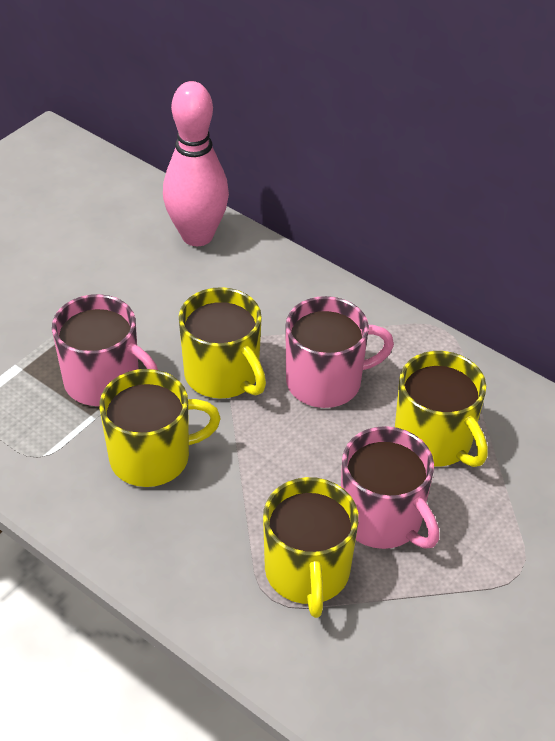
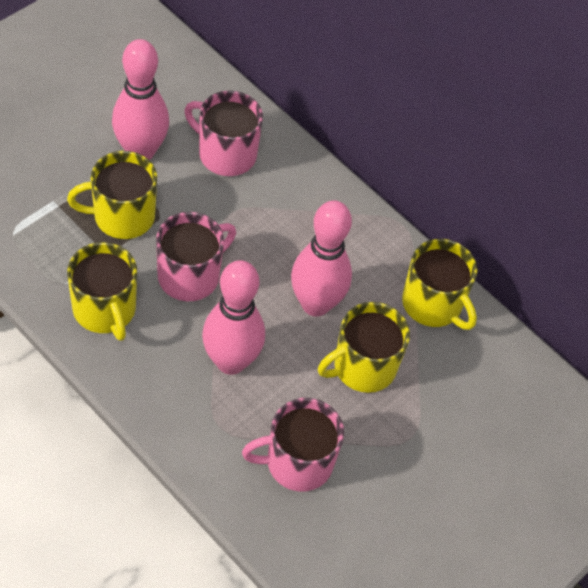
pink bowling pin: 1 -> 3

